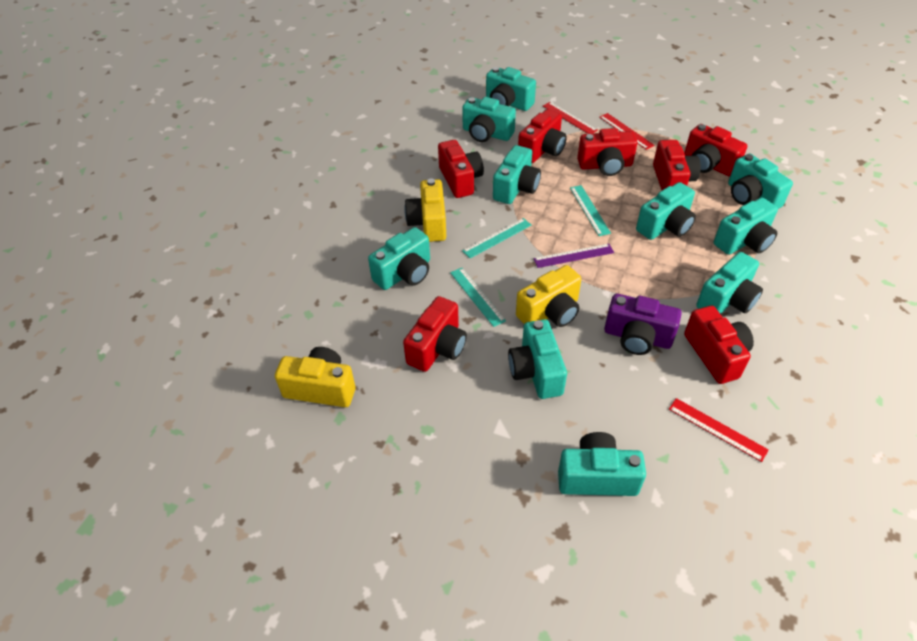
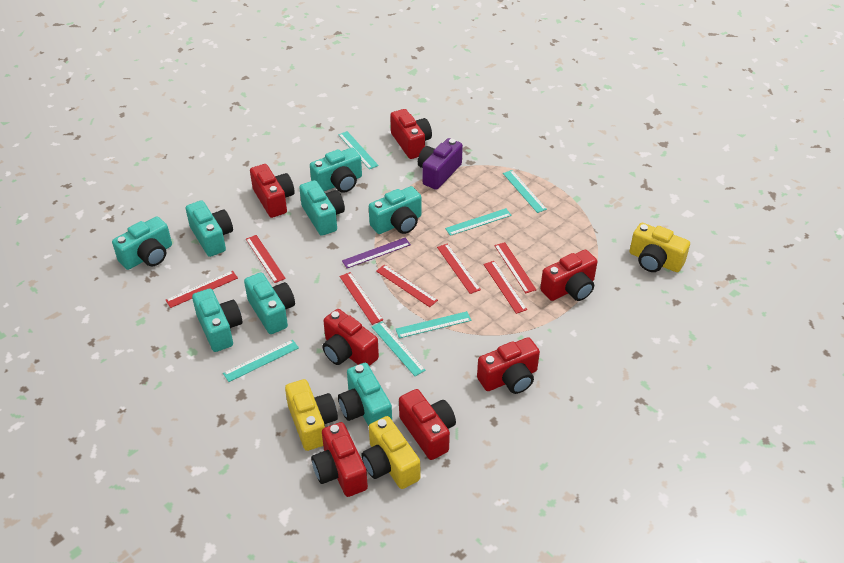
red ruler: 3 -> 7
turquoise camera: 10 -> 8
turquoise ruler: 3 -> 6

